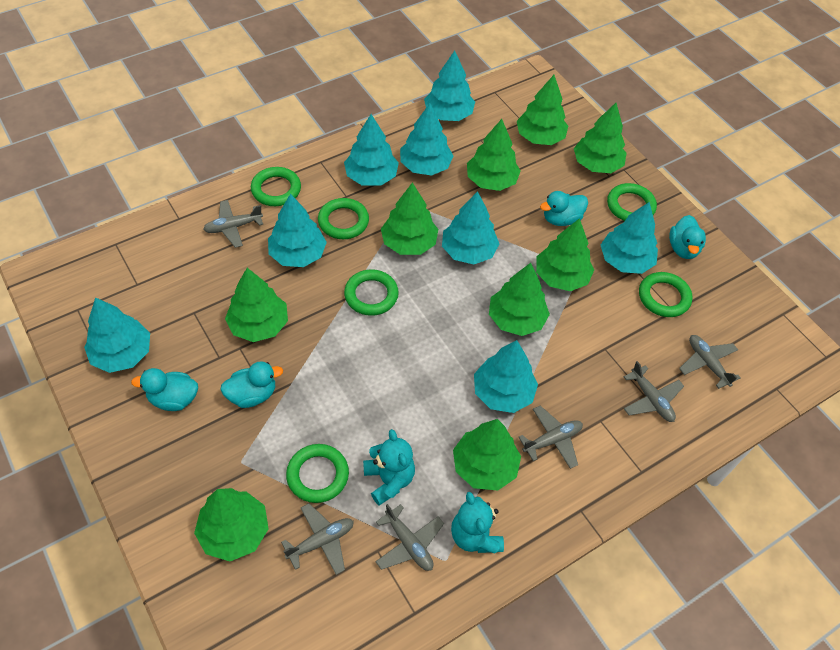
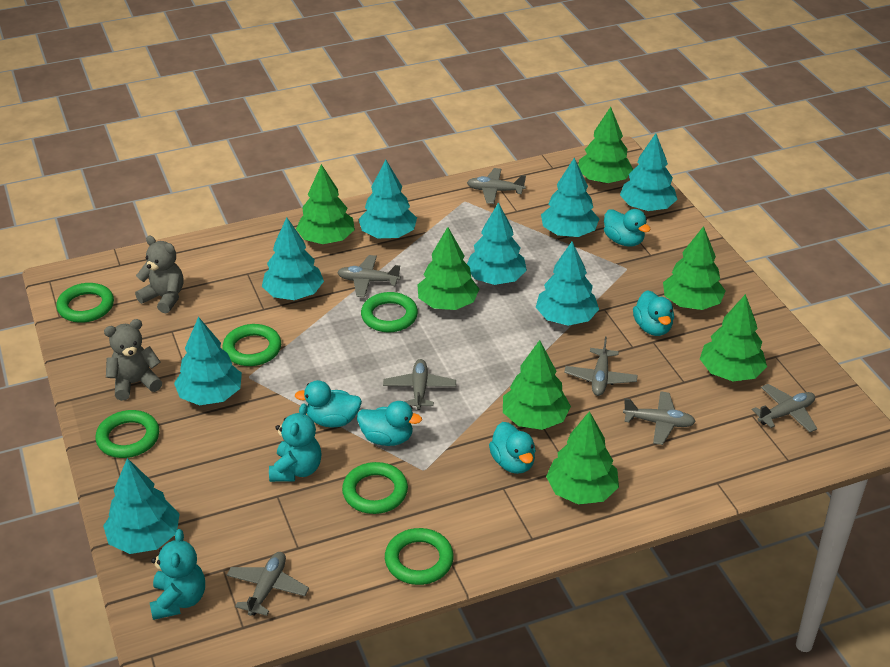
green tree: 9 -> 7
grey plane: 6 -> 7
grey teddy bear: 0 -> 2
turquoise duck: 4 -> 5

